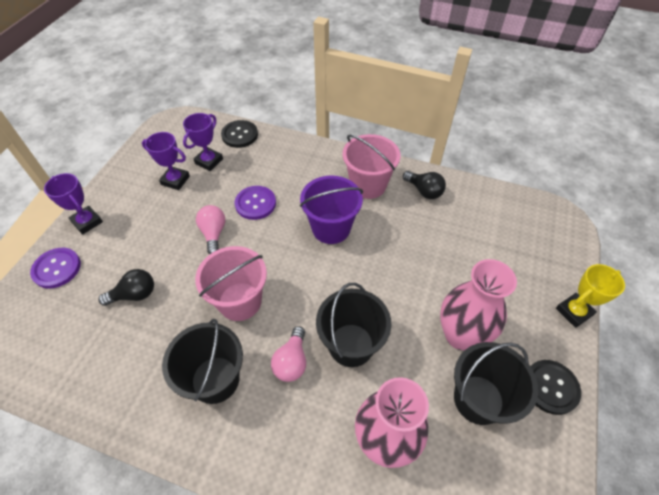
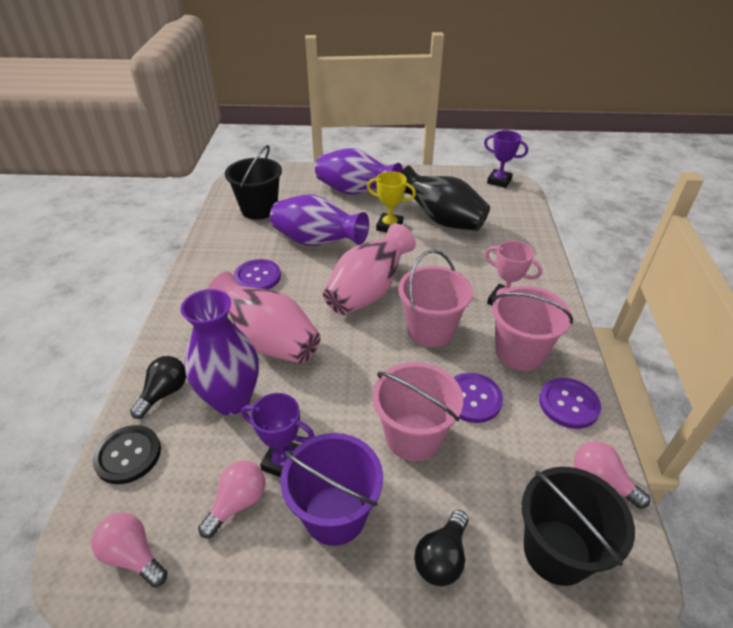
black bucket: 3 -> 2
black button: 2 -> 1
black vase: 0 -> 1
pink bucket: 2 -> 3
pink light bulb: 2 -> 3
pink trophy: 0 -> 1
purple button: 2 -> 3
purple trophy: 3 -> 2
purple vase: 0 -> 3

